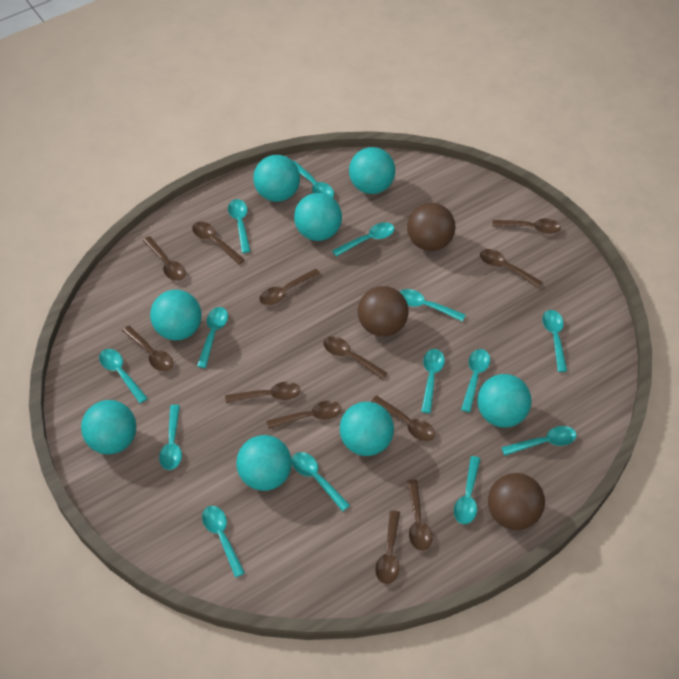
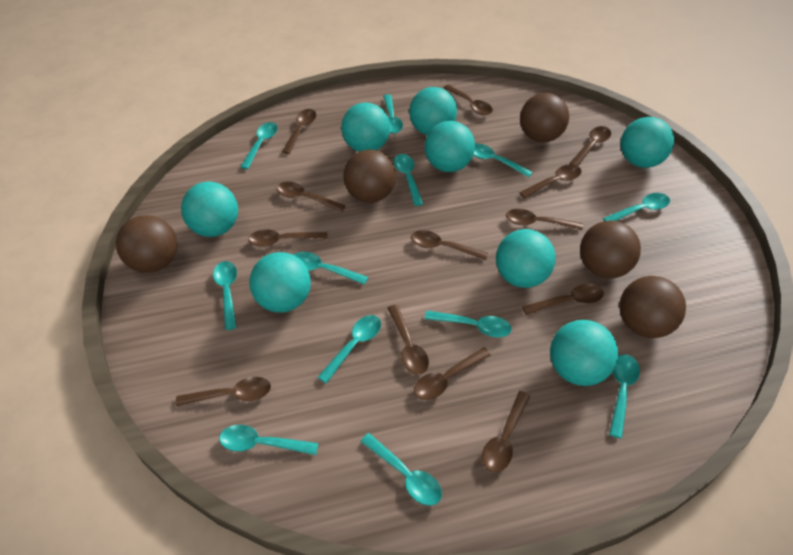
brown ball: 3 -> 5
brown spoon: 12 -> 13
turquoise spoon: 14 -> 12

